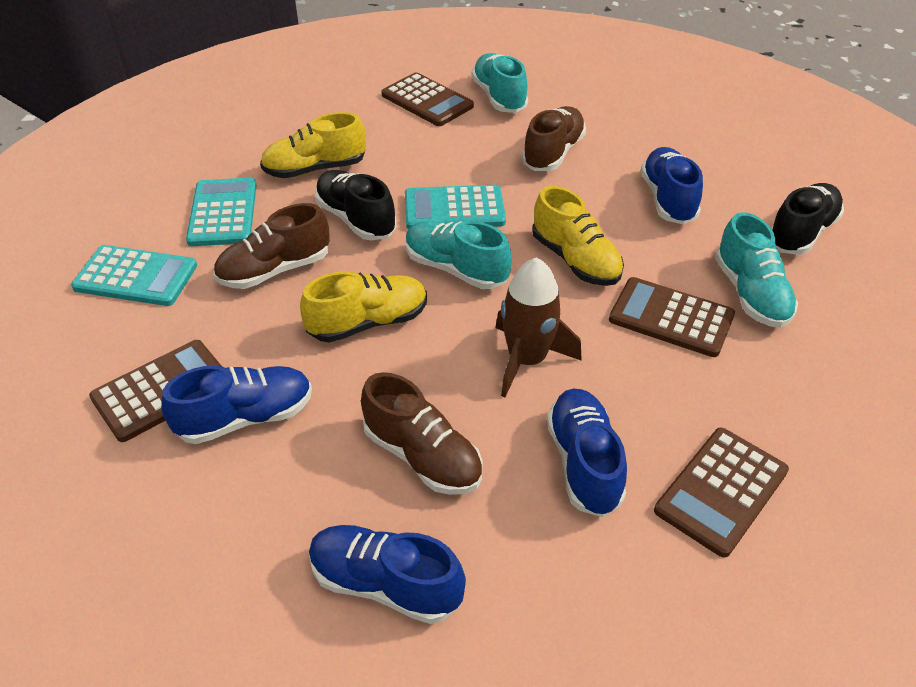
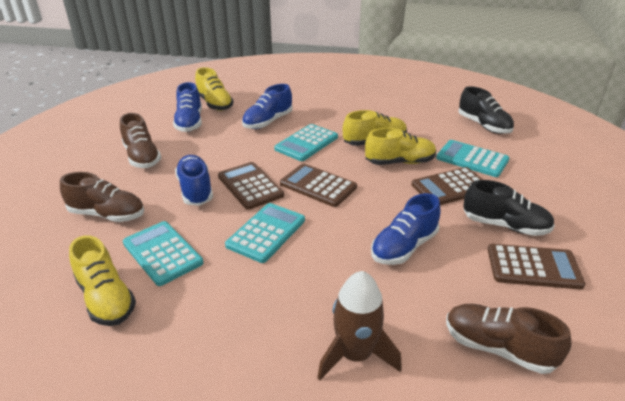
turquoise calculator: 3 -> 4
turquoise shoe: 3 -> 0
yellow shoe: 3 -> 4

